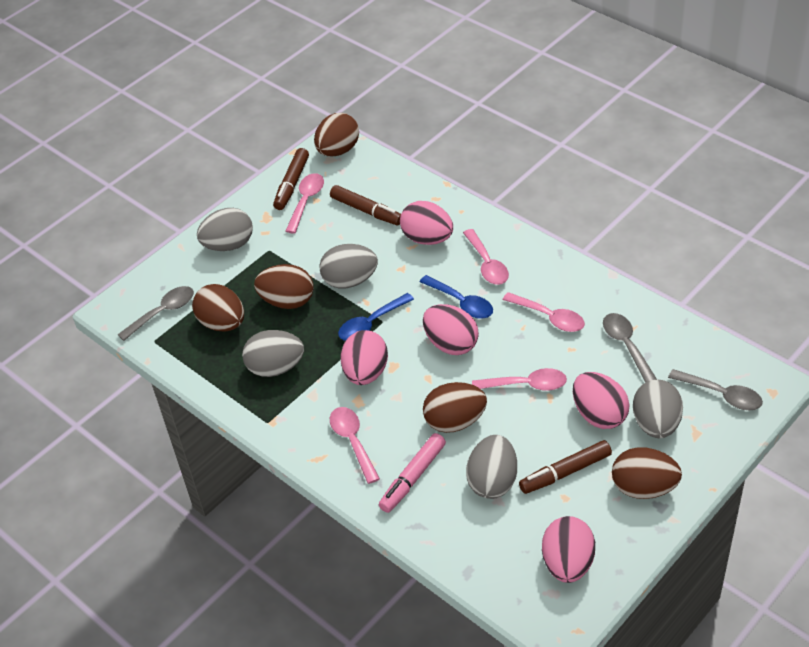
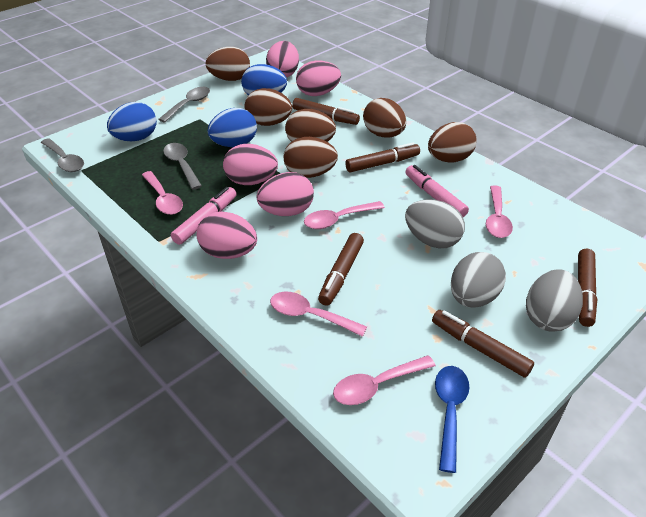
blue egg: 0 -> 3
blue spoon: 2 -> 1
brown egg: 5 -> 6
brown marker: 3 -> 5
grey egg: 5 -> 3
pink marker: 1 -> 2

